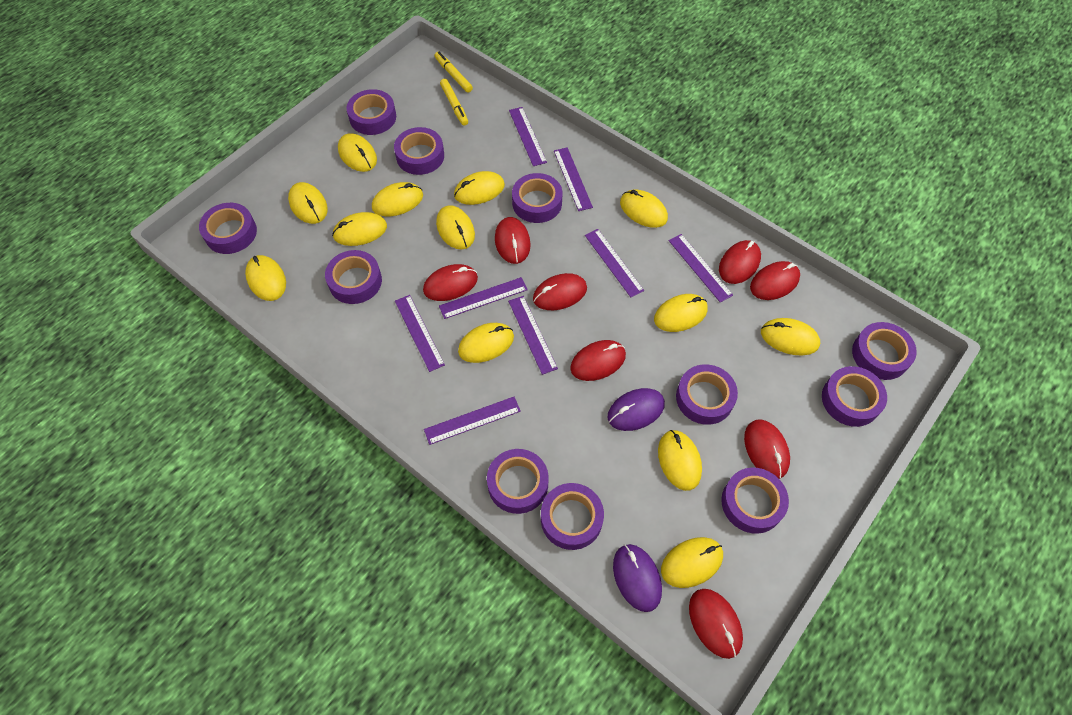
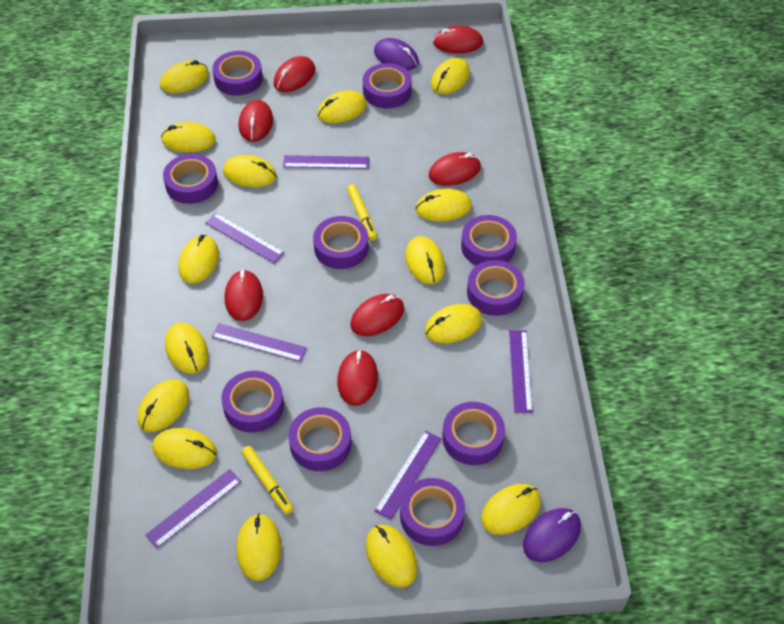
purple ruler: 8 -> 6
purple tape: 11 -> 10
red mouse: 8 -> 7
yellow mouse: 13 -> 15

